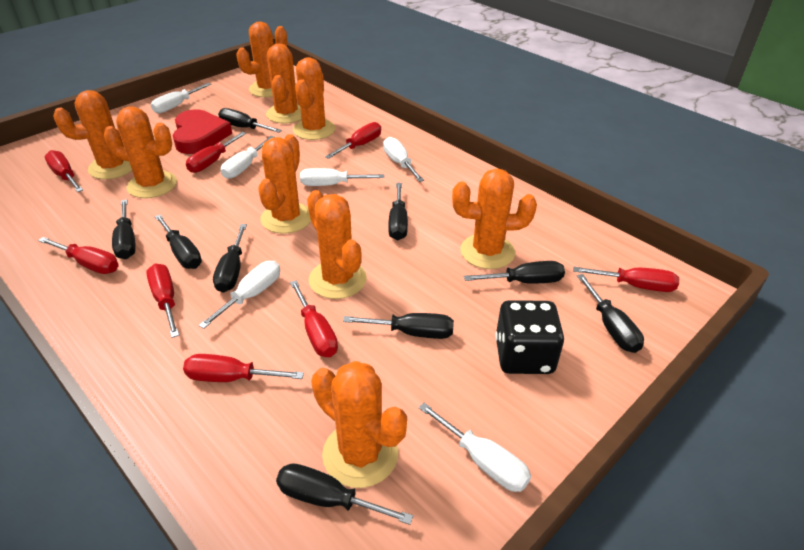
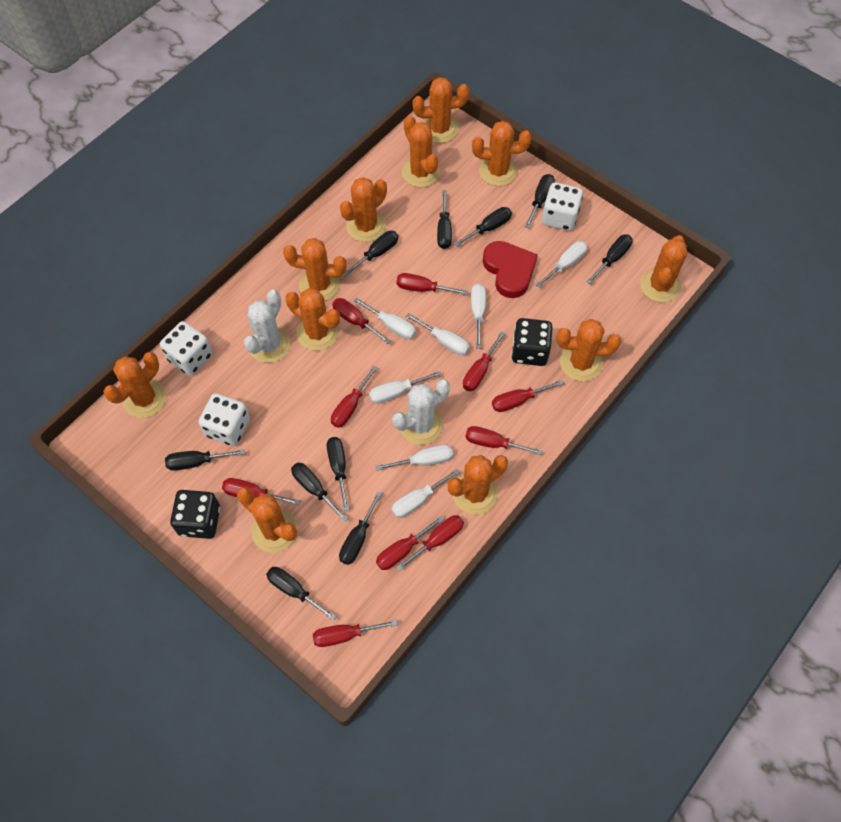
black dice: 1 -> 2
black screwdriver: 9 -> 10
orange cactus: 9 -> 11
red screwdriver: 8 -> 10
white cactus: 0 -> 2
white dice: 0 -> 3
white screwdriver: 6 -> 7

